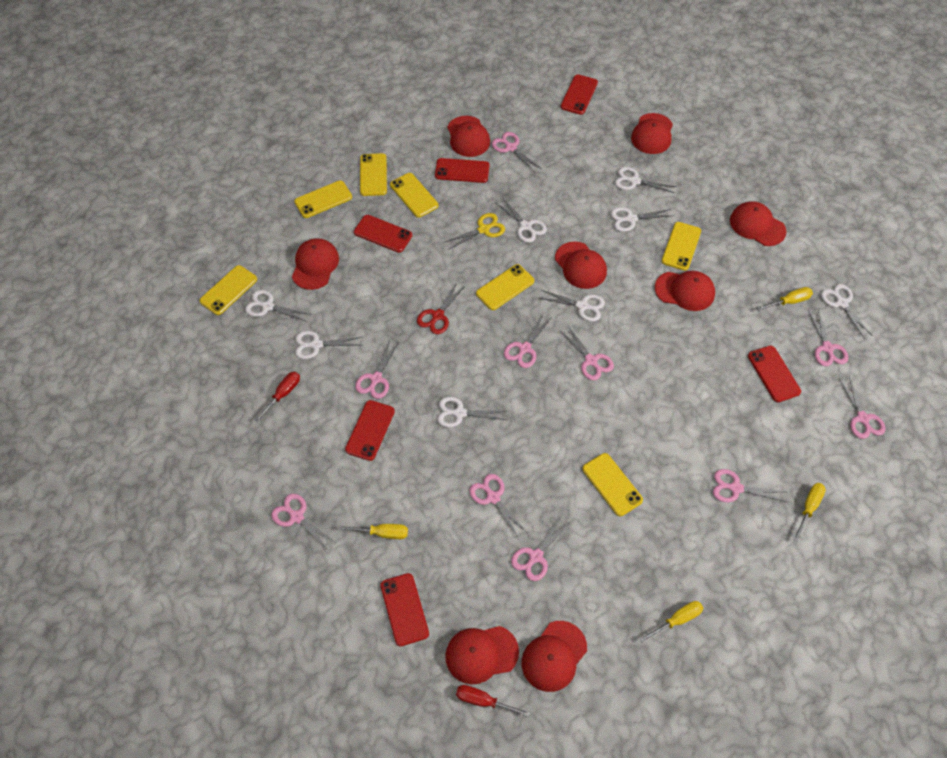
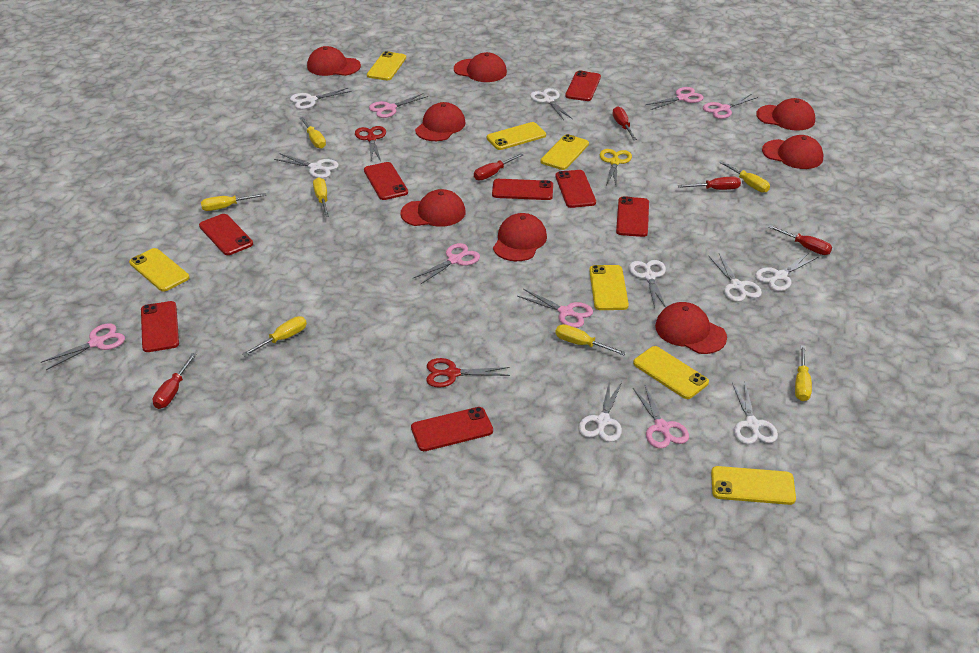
pink scissors: 10 -> 7
red phone: 6 -> 8
red scissors: 1 -> 2
red screwdriver: 2 -> 5
yellow screwdriver: 4 -> 7

